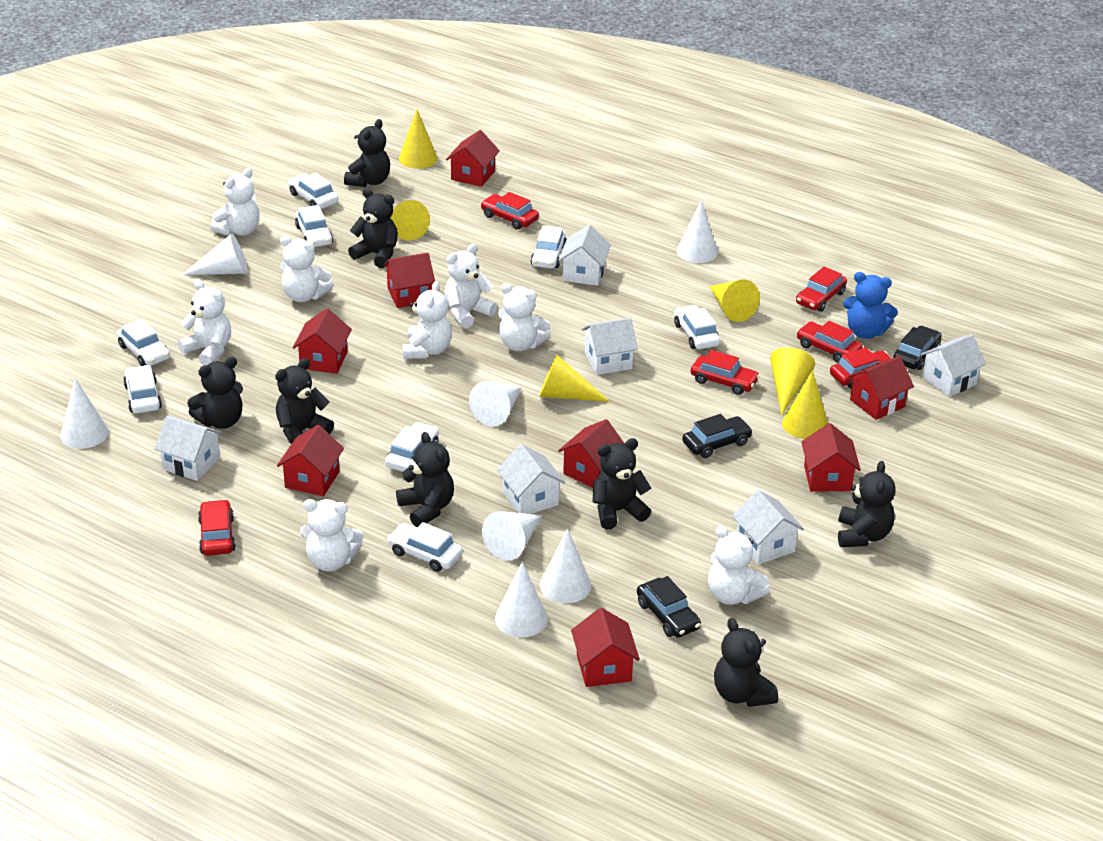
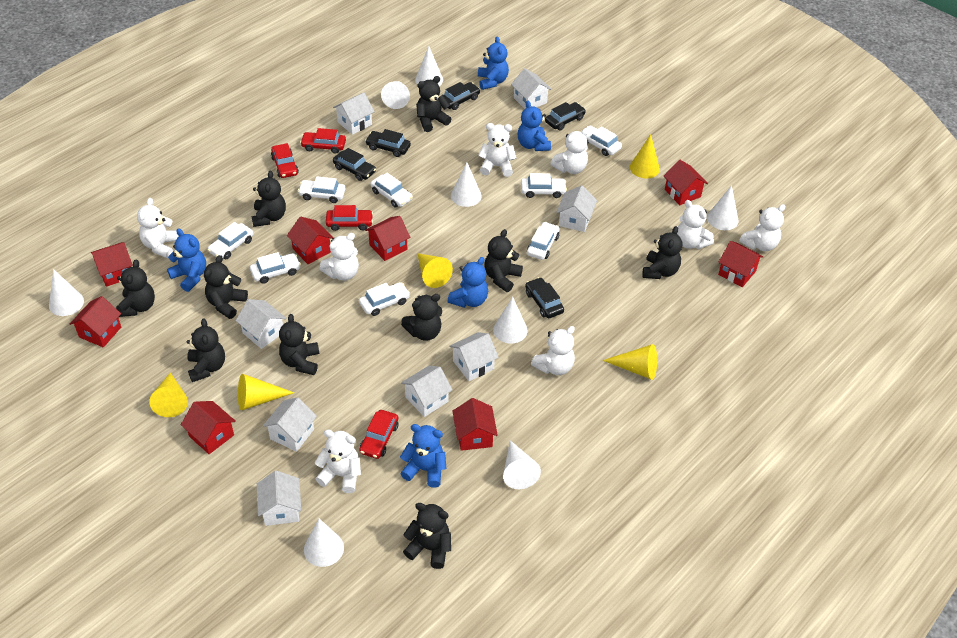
black car: 3 -> 5
black teddy bear: 8 -> 10
blue teddy bear: 1 -> 5
red car: 6 -> 4
white cone: 7 -> 8
white house: 6 -> 8
yellow cone: 6 -> 5

